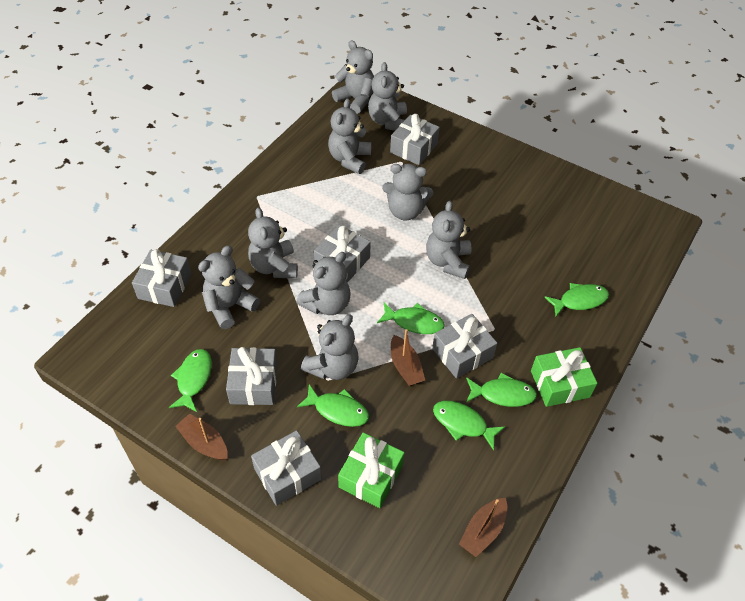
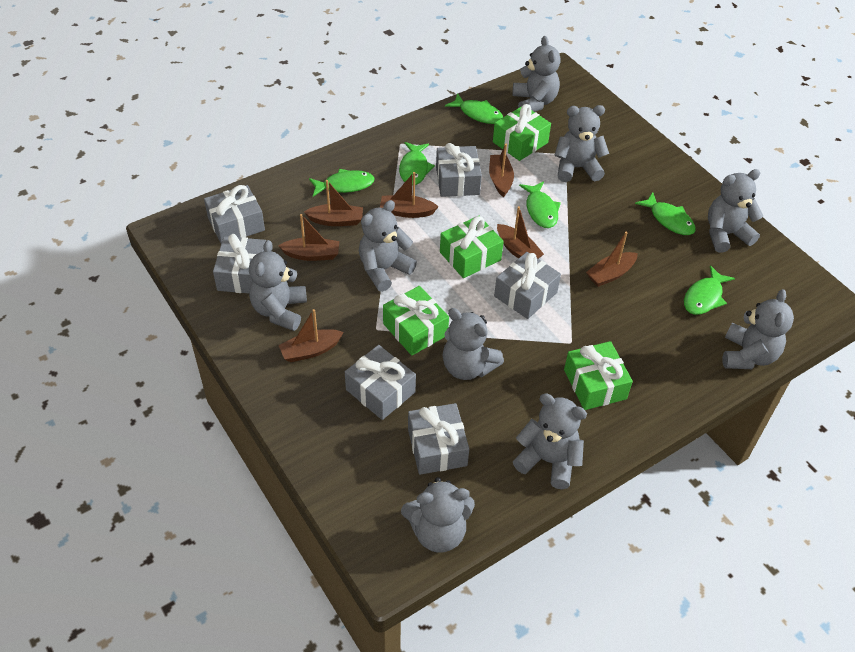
brown boat: 3 -> 7
green gift: 2 -> 4

